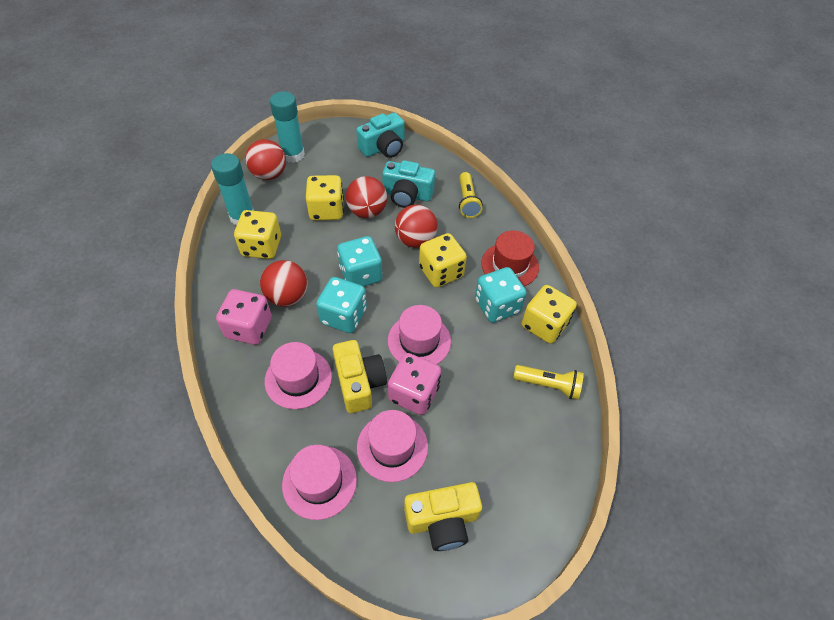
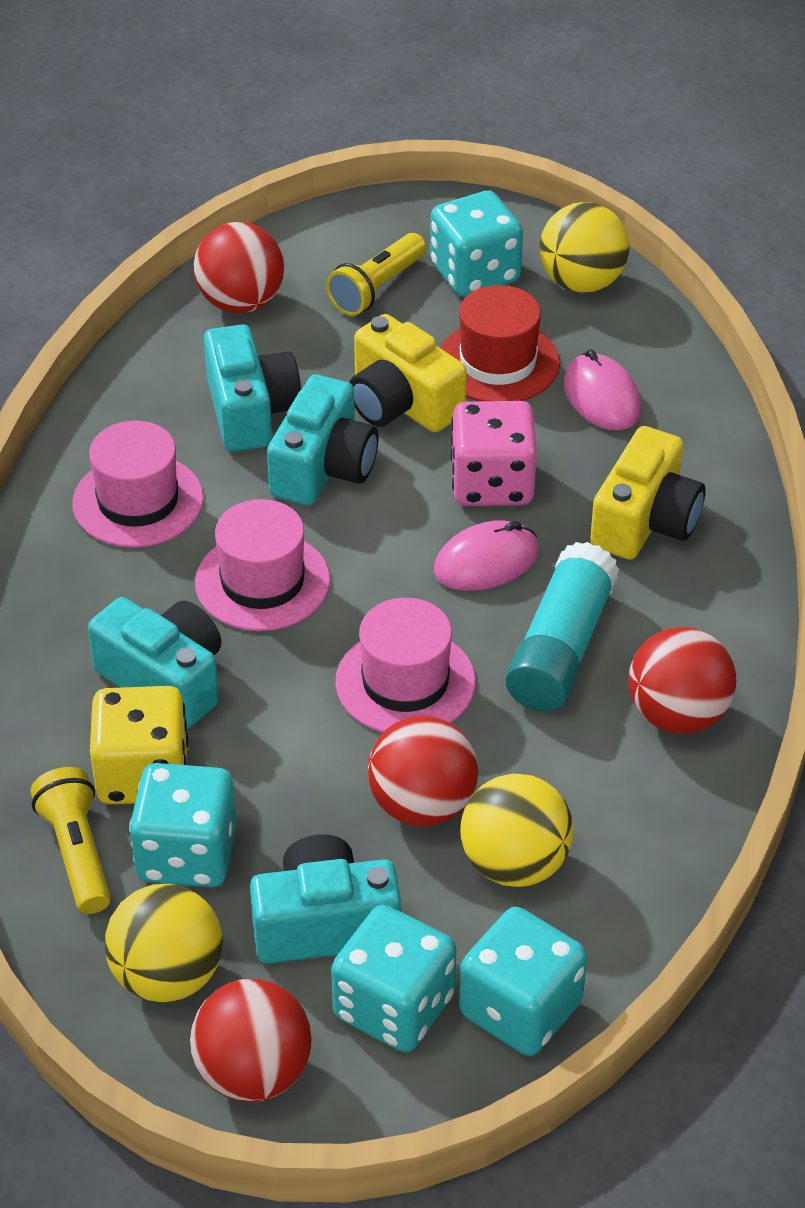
pink dice: 2 -> 1
pink hat: 4 -> 3
pink mouse: 0 -> 2
turquoise camera: 2 -> 4
turquoise dice: 3 -> 4
turquoise glue stick: 2 -> 1
yellow ball: 0 -> 3
yellow dice: 4 -> 1

